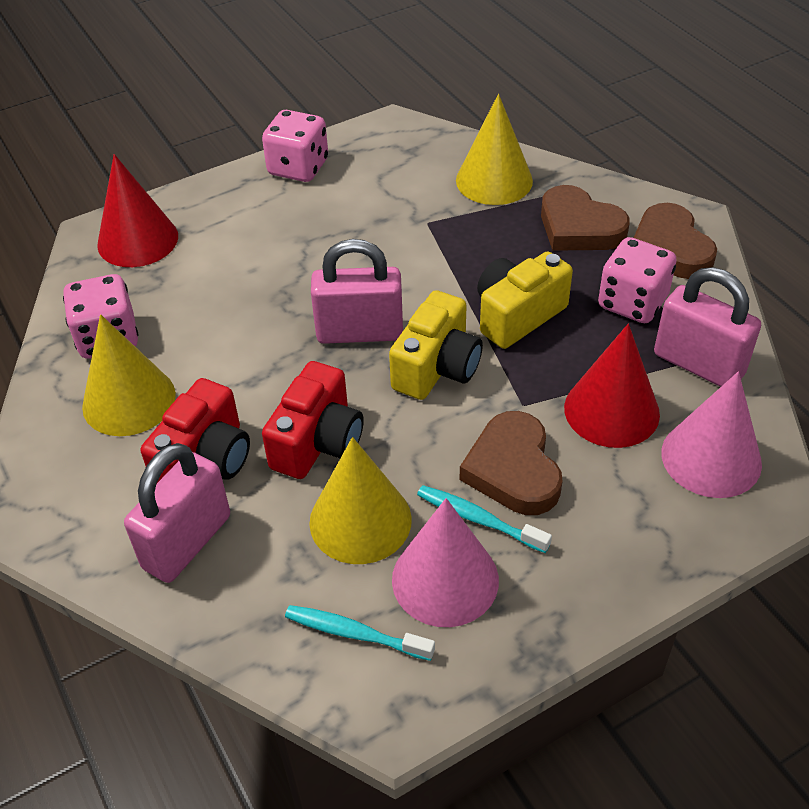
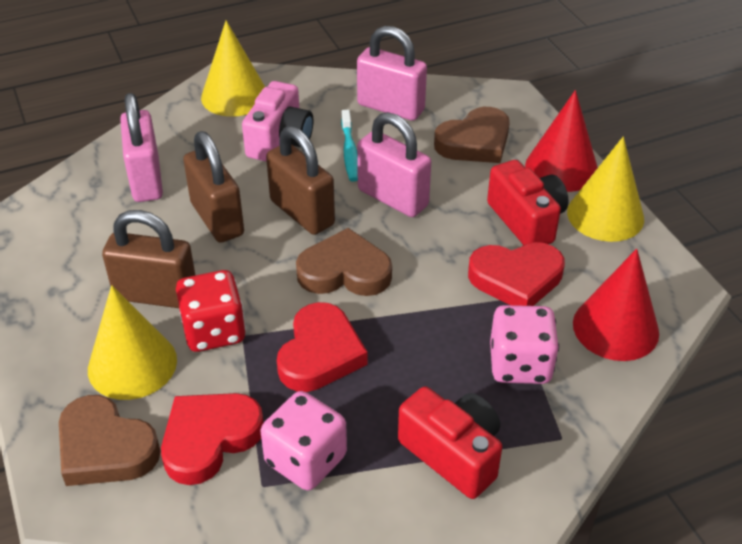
brown padlock: 0 -> 3
pink camera: 0 -> 1
pink cone: 2 -> 0
pink dice: 3 -> 2
red dice: 0 -> 1
red heart: 0 -> 3
turquoise toothbrush: 2 -> 1
yellow camera: 2 -> 0

